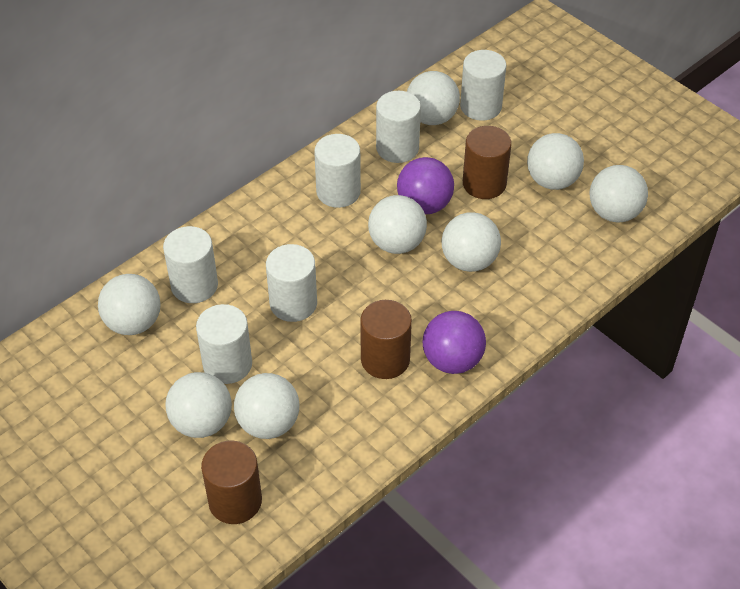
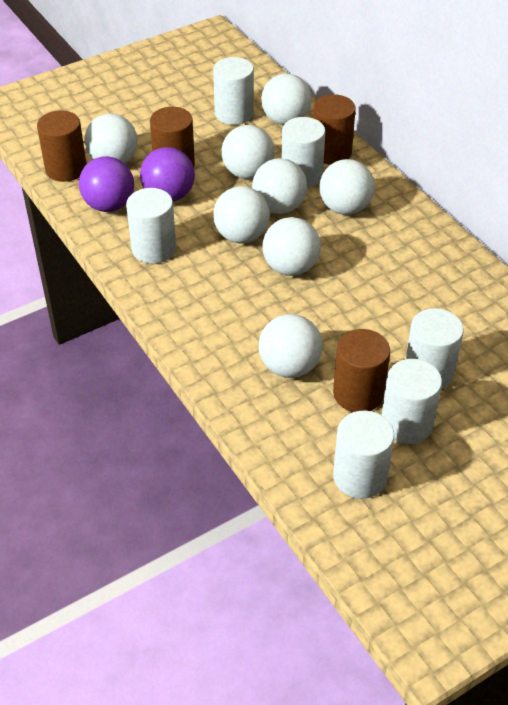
brown cylinder: 3 -> 4

